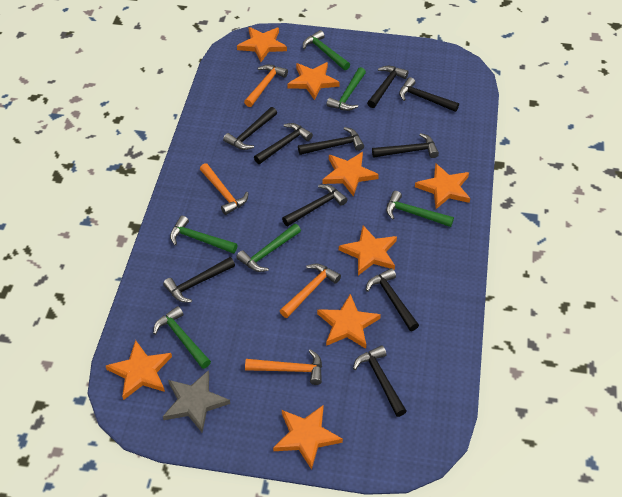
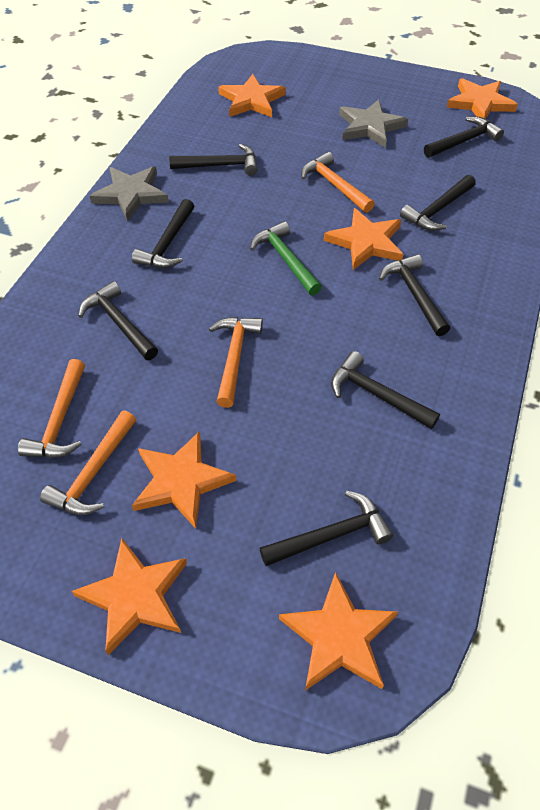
black hammer: 10 -> 8
green hammer: 6 -> 1
grey star: 1 -> 2
orange star: 8 -> 6

